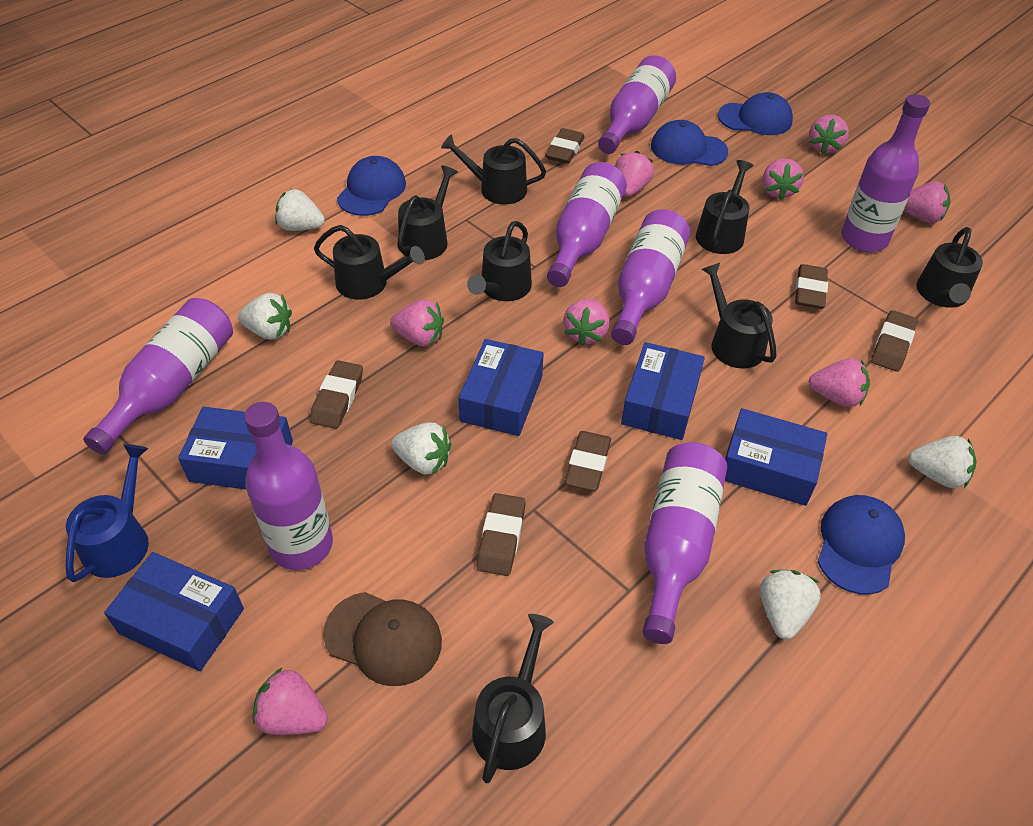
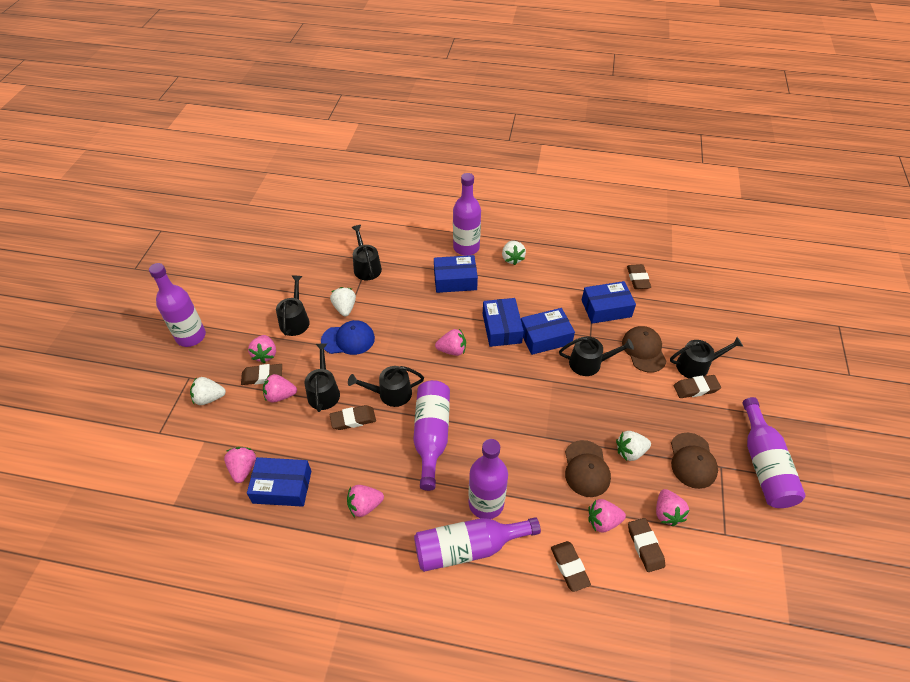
black watering can: 8 -> 6
blue cap: 4 -> 1
blue watering can: 1 -> 0
brown cap: 1 -> 3
pink strawberry: 8 -> 7
purple bottle: 7 -> 6
white strawberry: 5 -> 4

